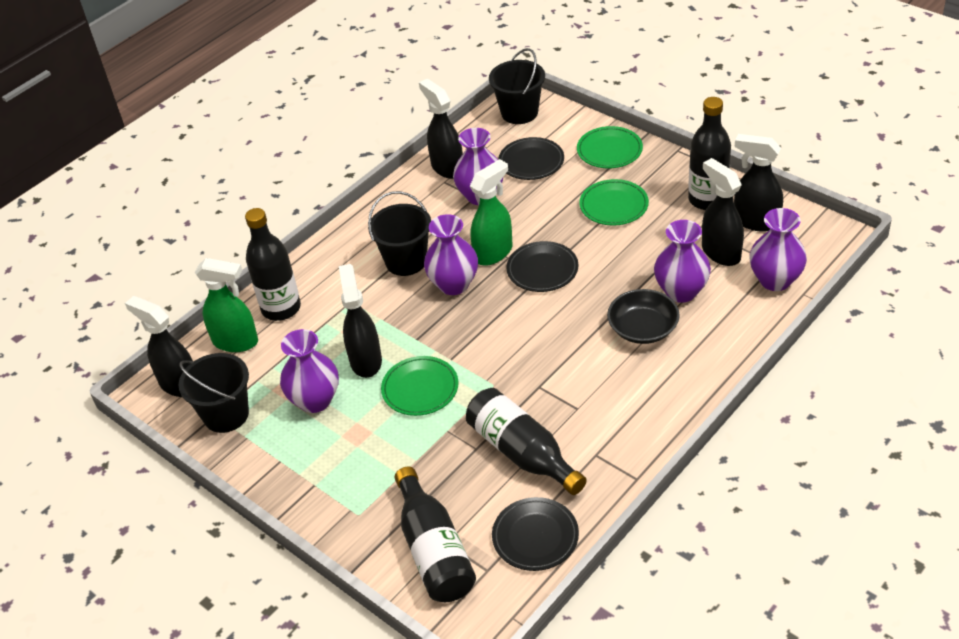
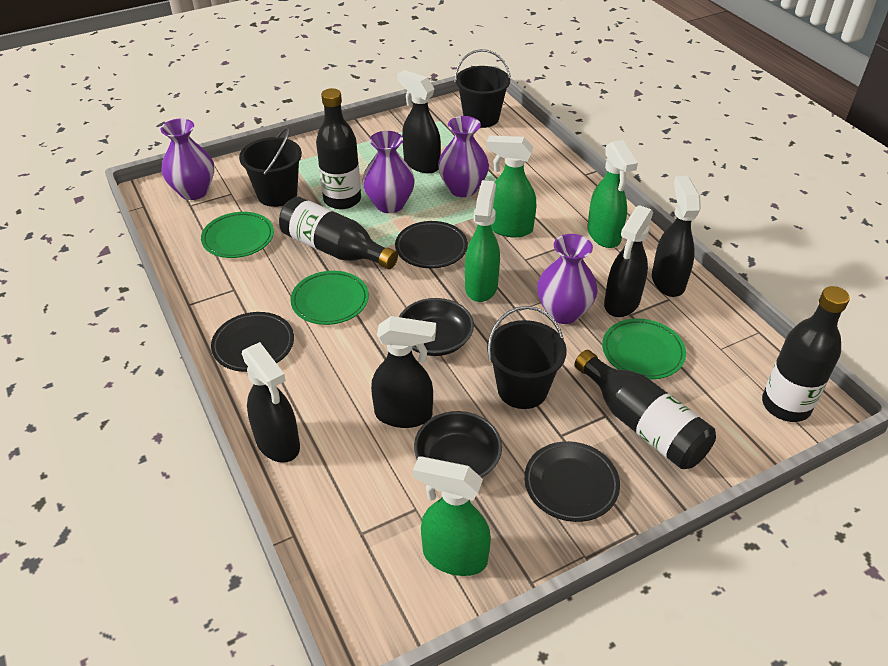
black bowl: 1 -> 2
green spray bottle: 2 -> 4
purple vase: 5 -> 4

